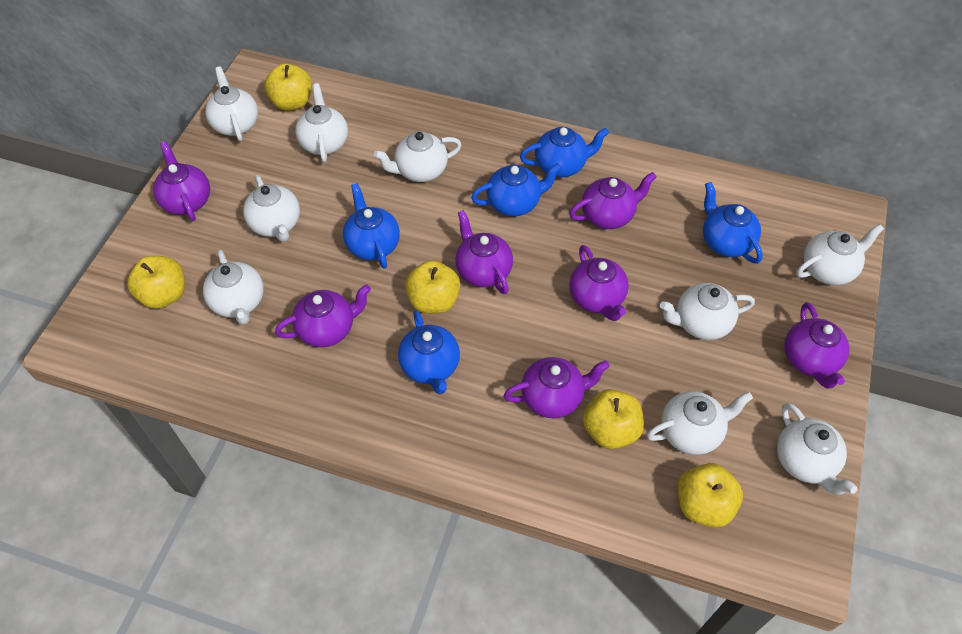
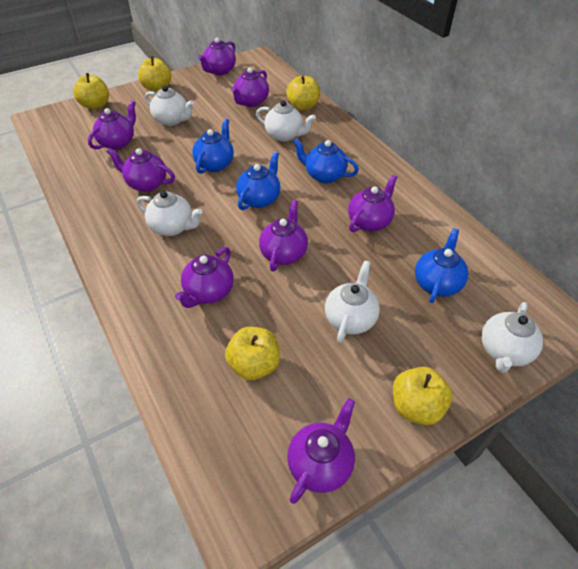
blue teapot: 5 -> 4
purple teapot: 7 -> 8
white teapot: 9 -> 5

